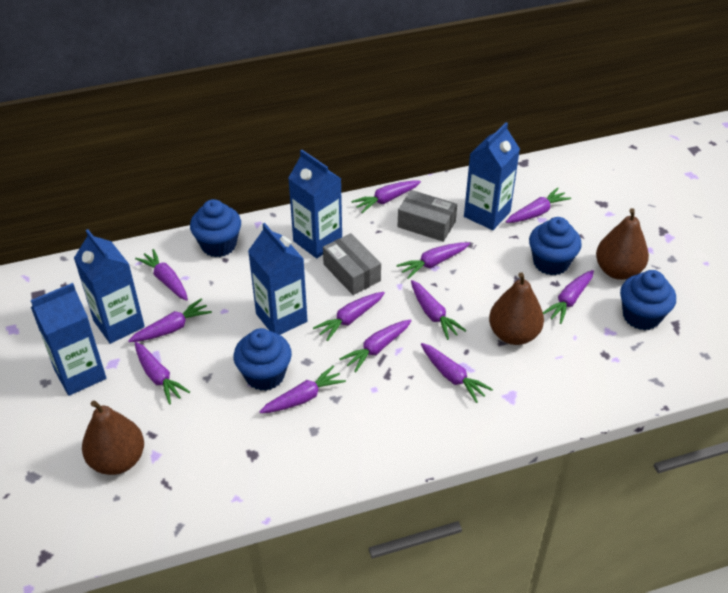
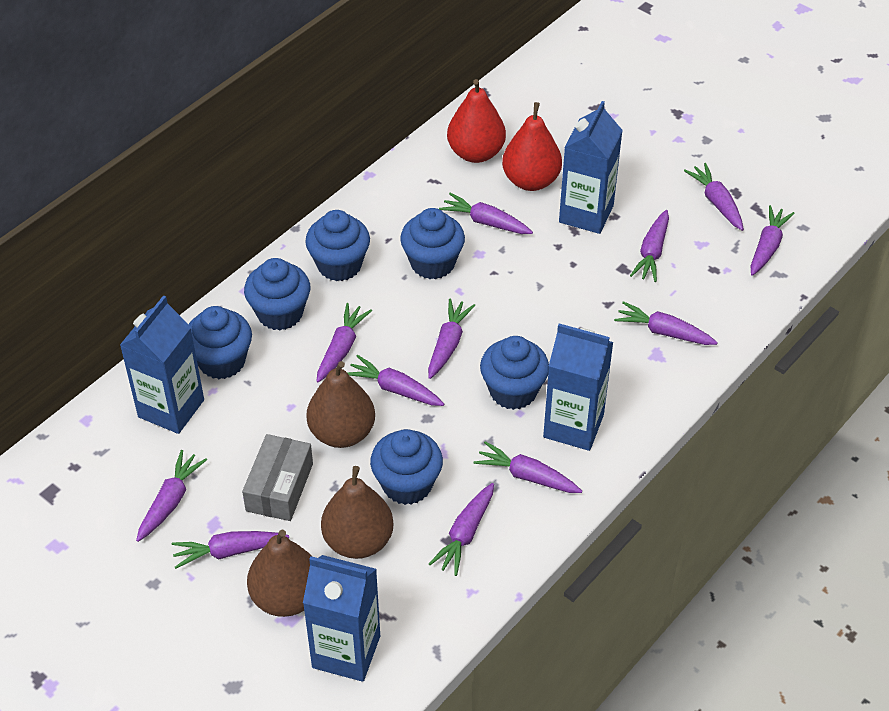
blue carton: 5 -> 4
blue cupcake: 4 -> 6
grey box: 2 -> 1
red pear: 0 -> 2

